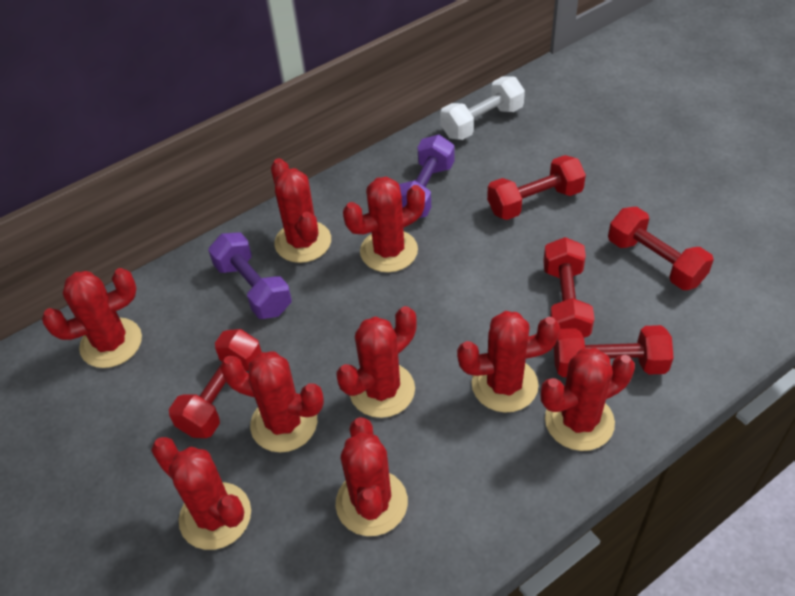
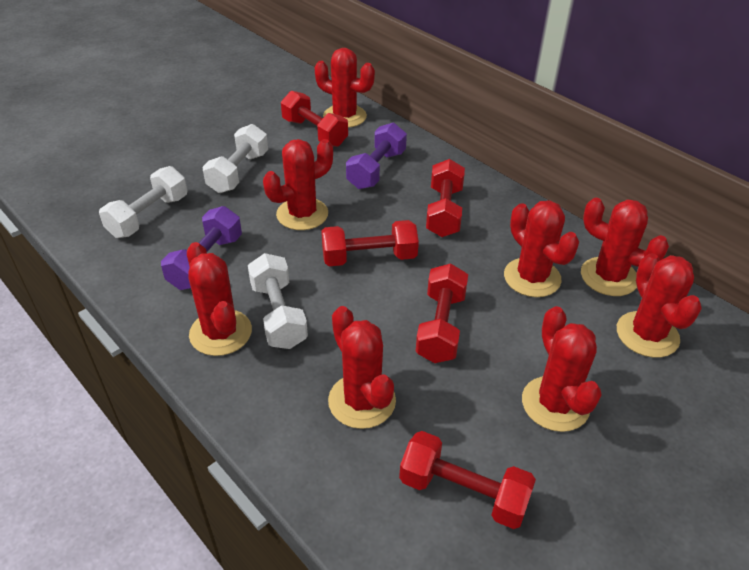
red cactus: 9 -> 8
white dumbbell: 1 -> 3

